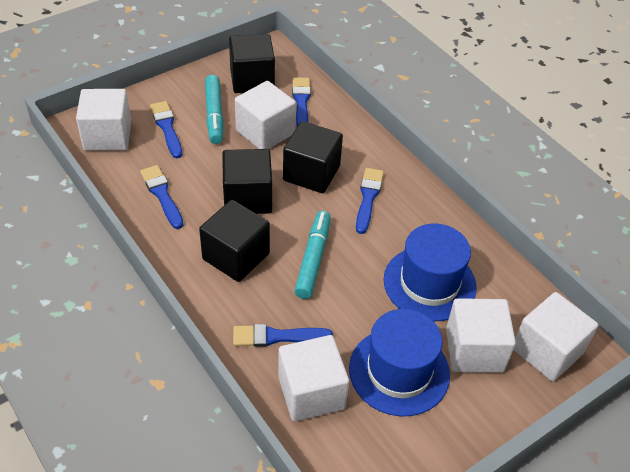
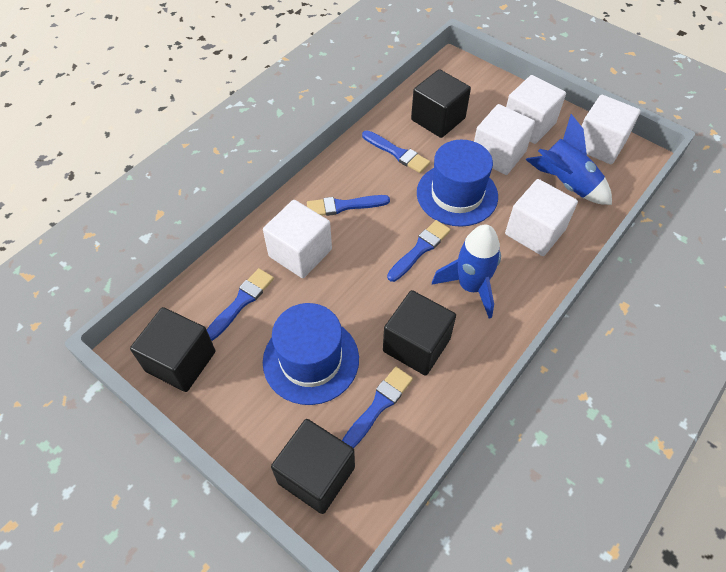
blue rocket: 0 -> 2
turquoise marker: 2 -> 0

